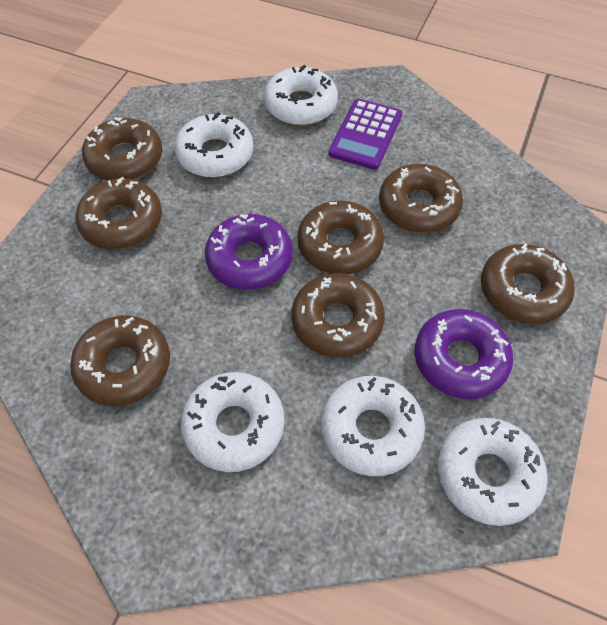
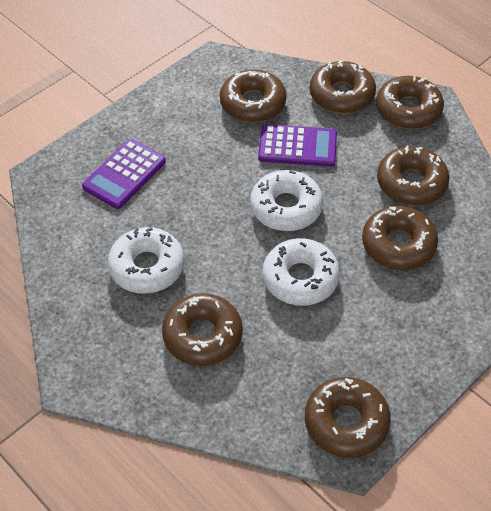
purple calculator: 1 -> 2
purple donut: 2 -> 0
white donut: 5 -> 3

